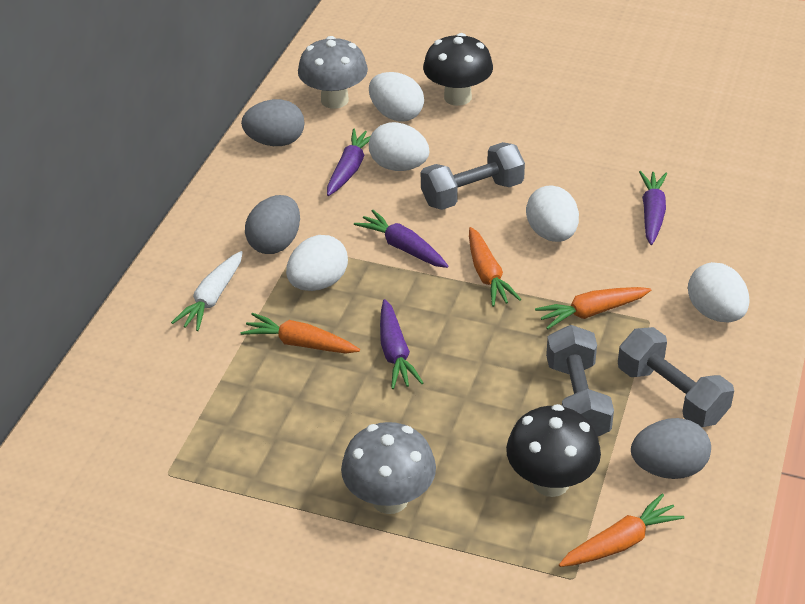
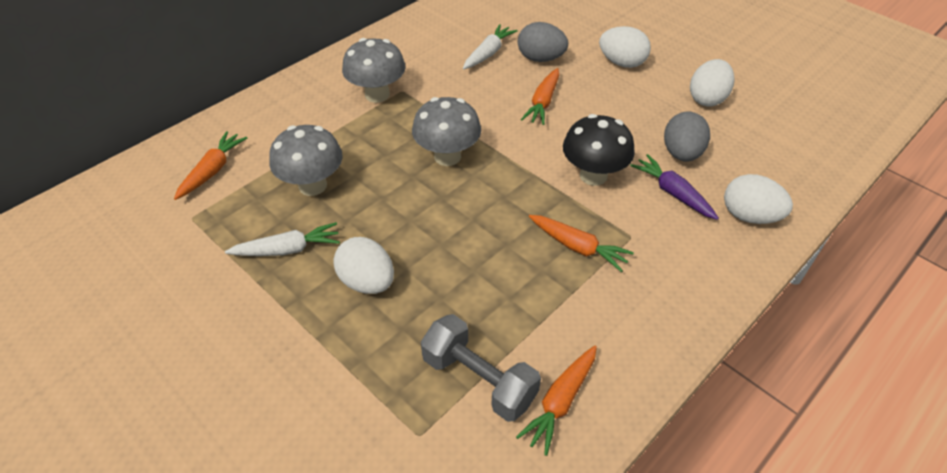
black mushroom: 2 -> 1
grey dumbbell: 3 -> 1
grey egg: 3 -> 2
grey mushroom: 2 -> 3
purple carrot: 4 -> 1
white carrot: 1 -> 2
white egg: 5 -> 4

